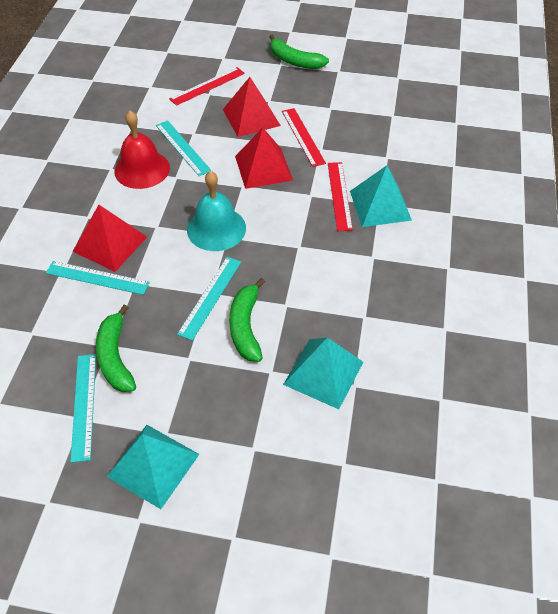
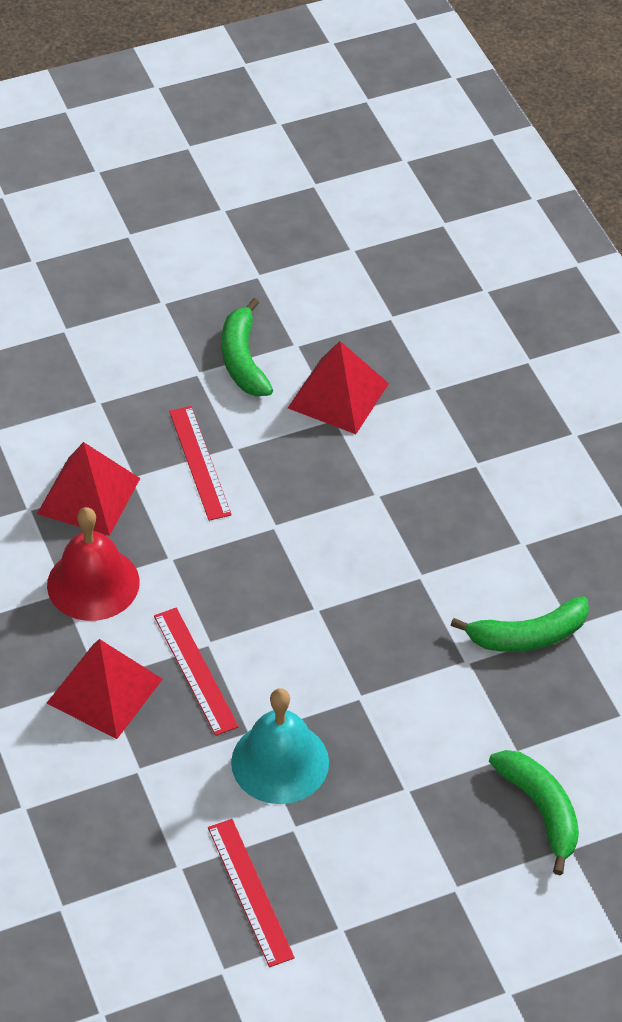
turquoise pyramid: 3 -> 0
turquoise ruler: 4 -> 0

